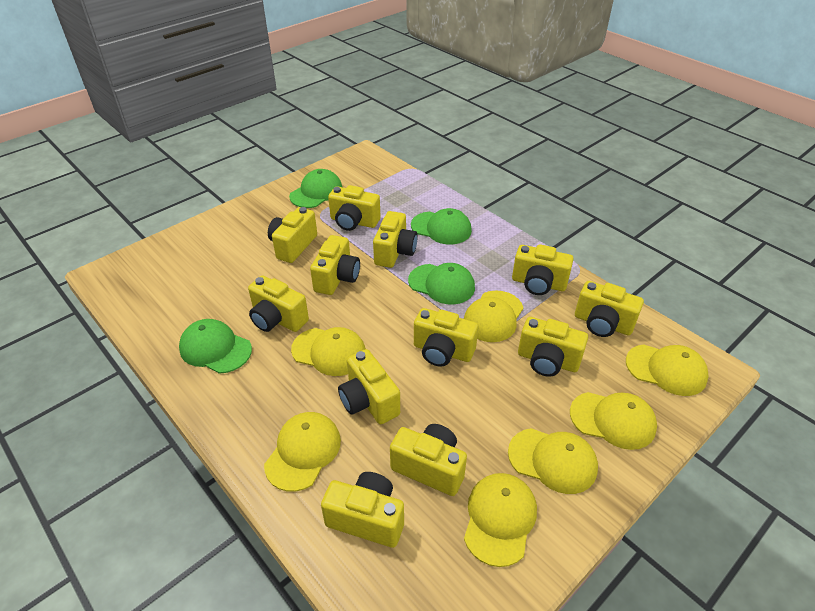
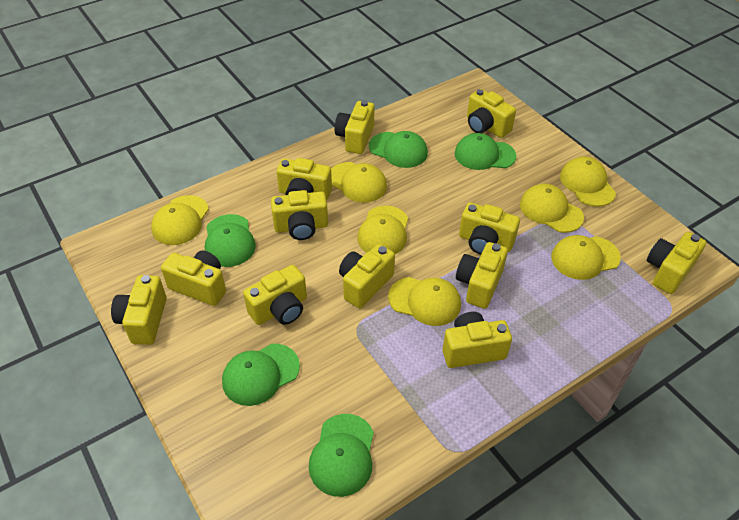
green cap: 4 -> 5

